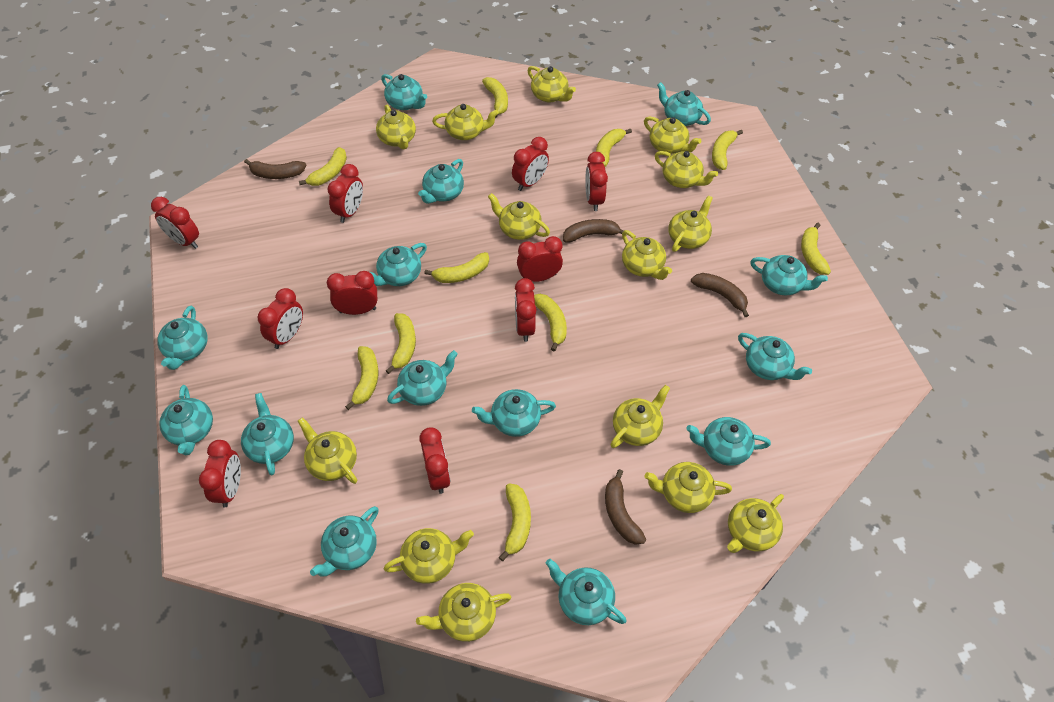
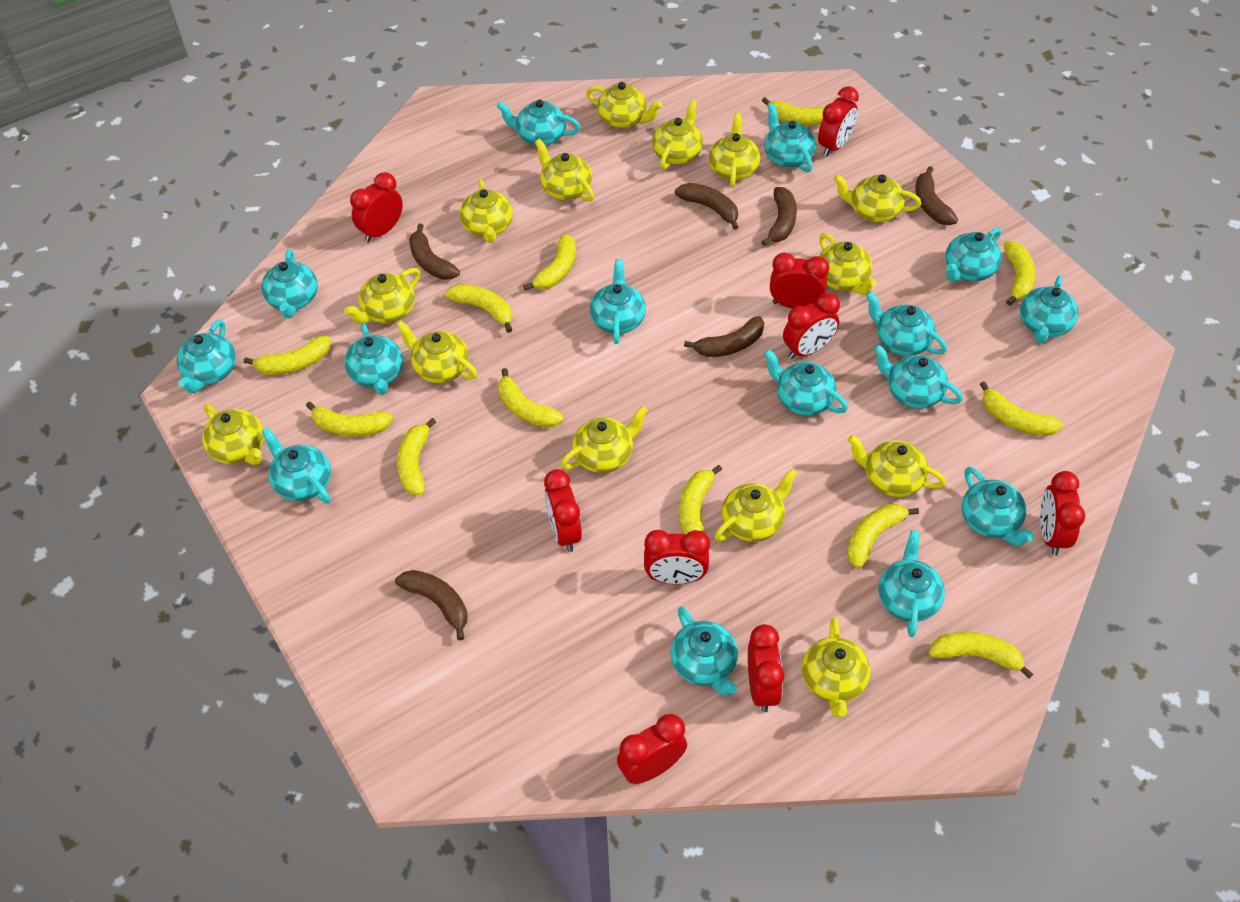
brown banana: 4 -> 6
red clock: 10 -> 9
turquoise teapot: 14 -> 15
yellow banana: 10 -> 12

